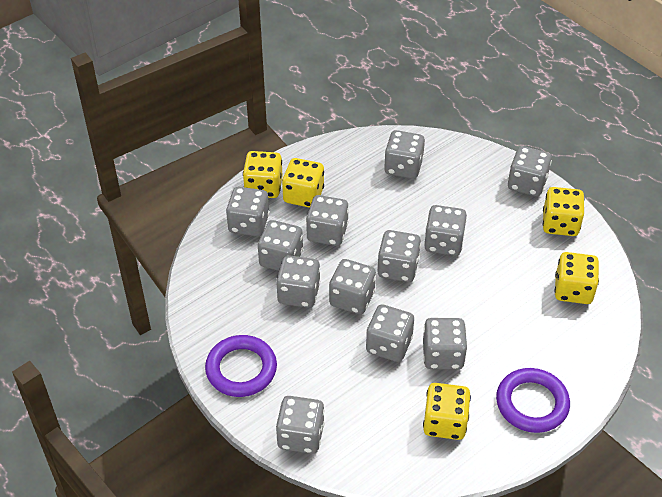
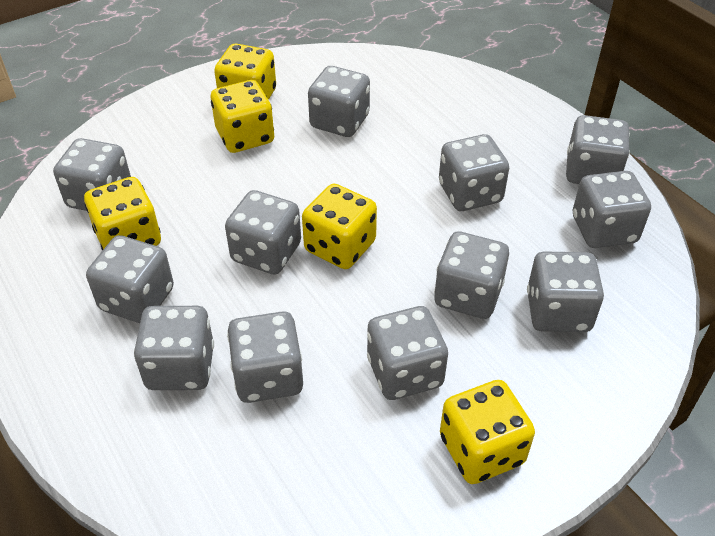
purple ring: 2 -> 0

